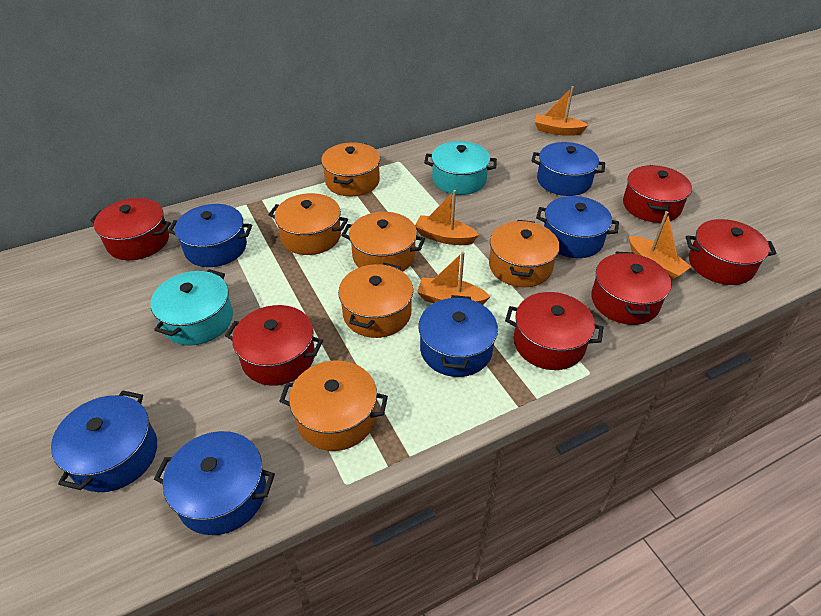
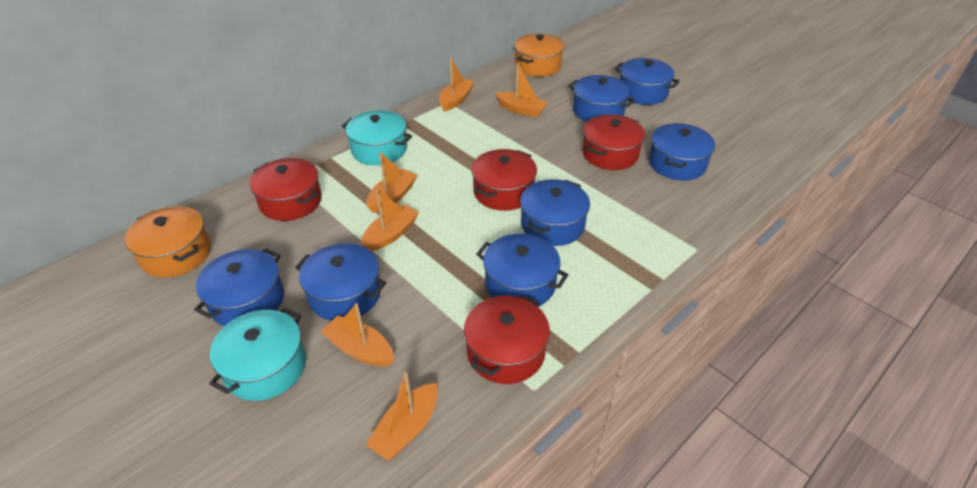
blue pot: 6 -> 7
orange boat: 4 -> 6
orange pot: 6 -> 2
red pot: 6 -> 4

